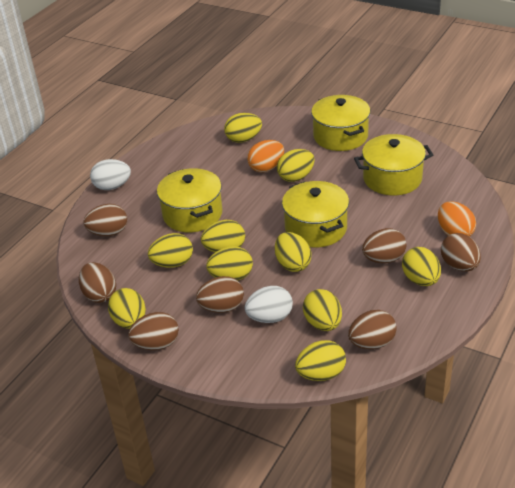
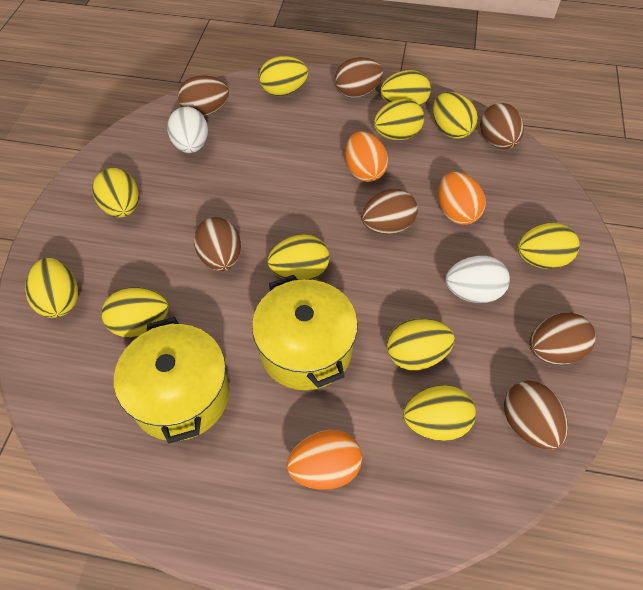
orange egg: 2 -> 3
yellow egg: 10 -> 11
yellow pot: 4 -> 2

